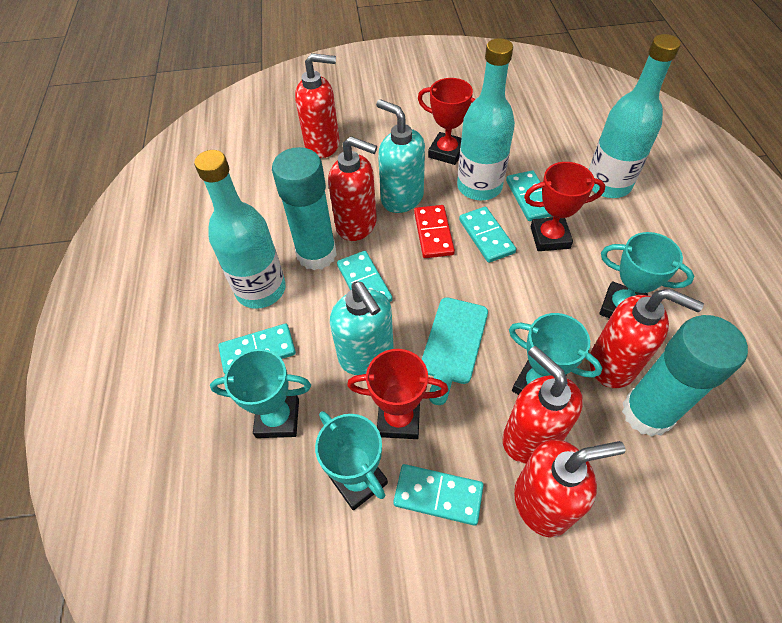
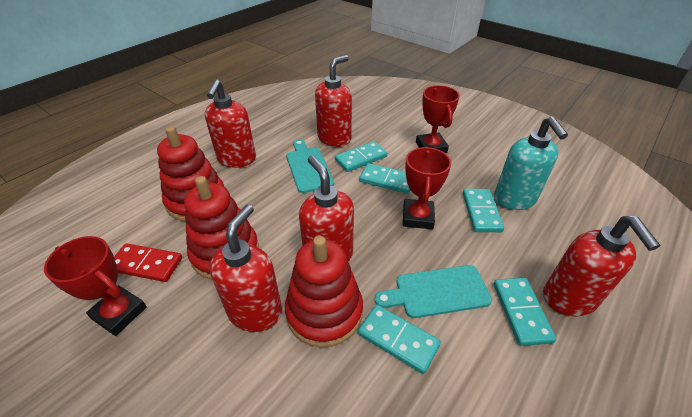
red stacking toy: 0 -> 3
turquoise bottle: 3 -> 0
turquoise cutting board: 1 -> 2
turquoise glue stick: 2 -> 0
turquoise soap dispenser: 2 -> 1
turquoise trophy: 4 -> 0

